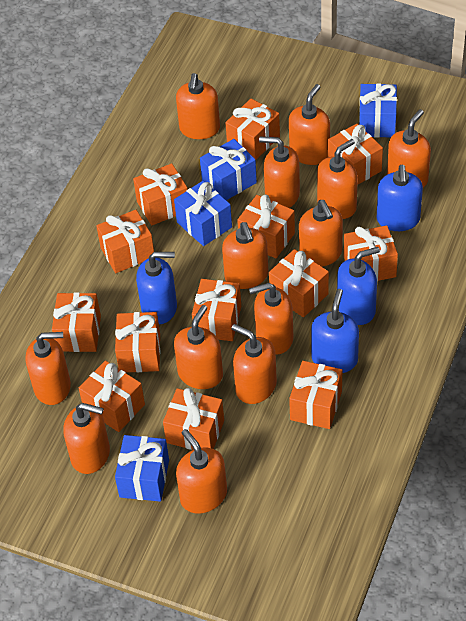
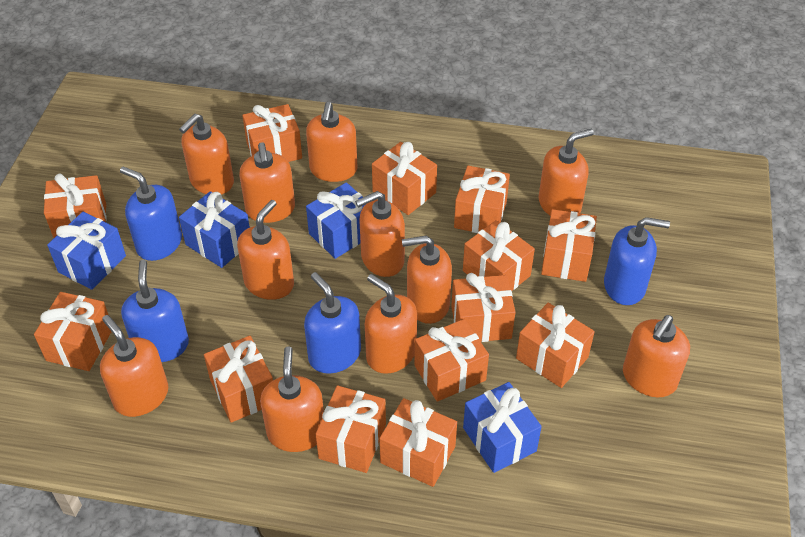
orange soap dispenser: 13 -> 11

